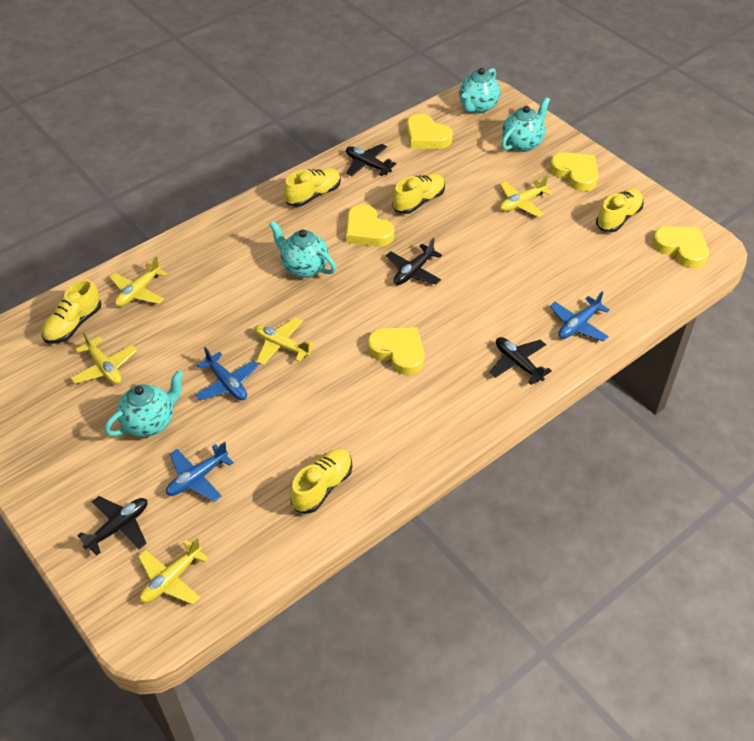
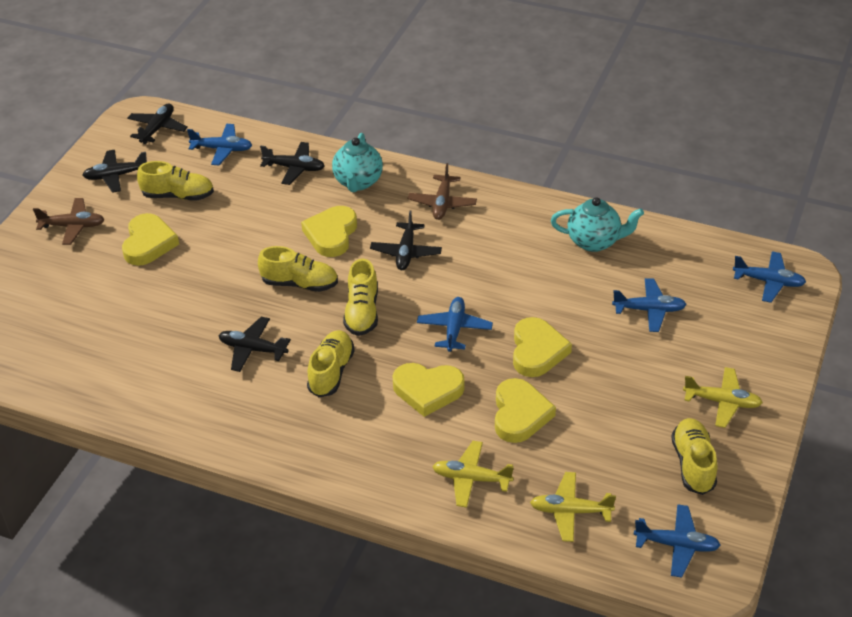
black plane: 4 -> 5
blue plane: 3 -> 5
brown plane: 0 -> 2
turquoise teapot: 4 -> 2
yellow plane: 5 -> 3

